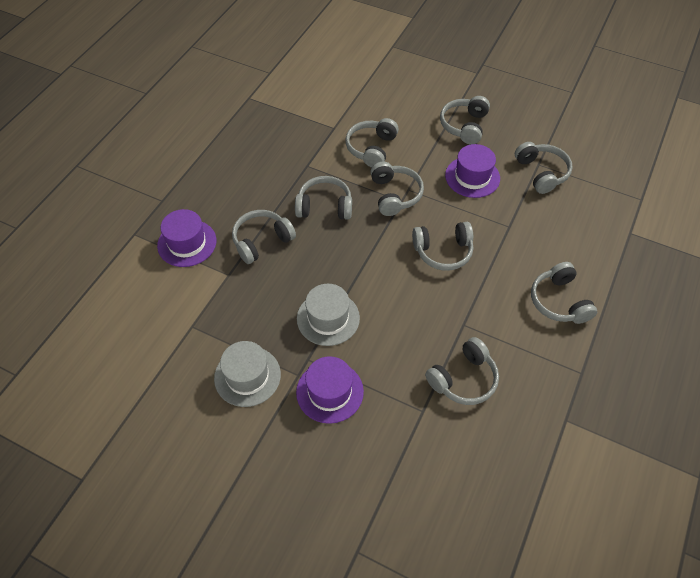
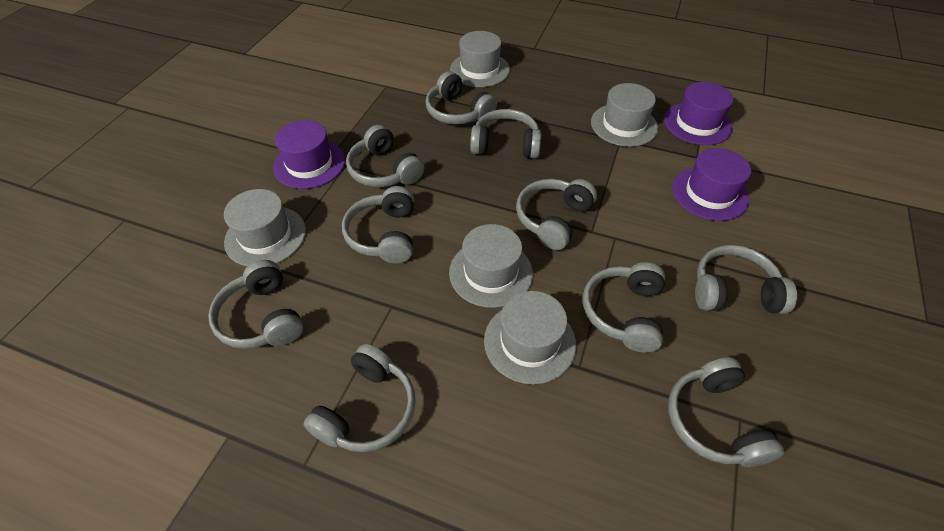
grey hat: 2 -> 5
grey headphones: 9 -> 10

